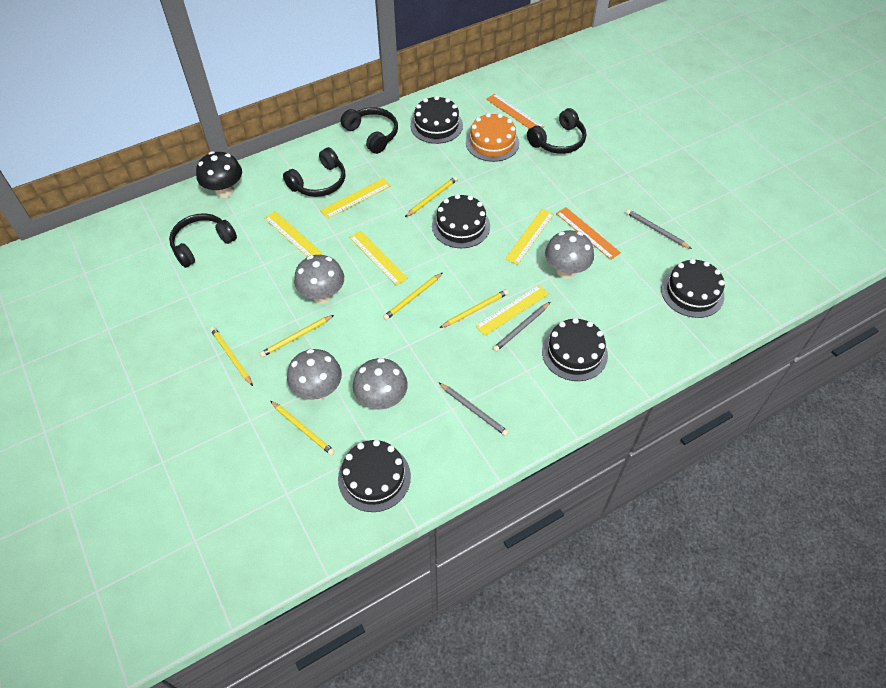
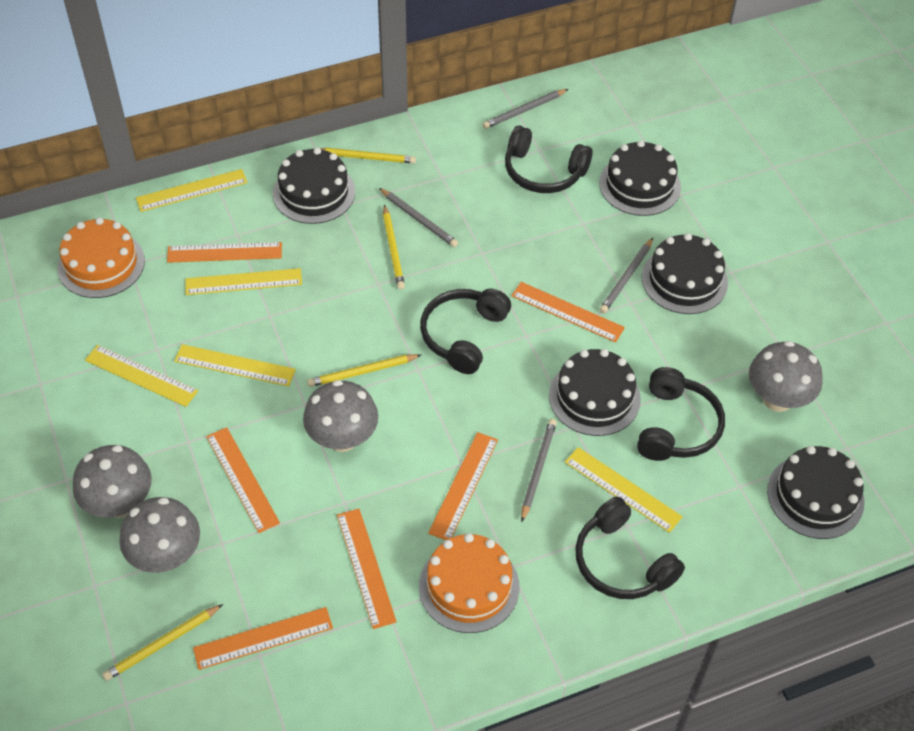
black mushroom: 1 -> 0
grey pencil: 3 -> 4
orange cake: 1 -> 2
orange ruler: 2 -> 6
yellow pencil: 6 -> 4

